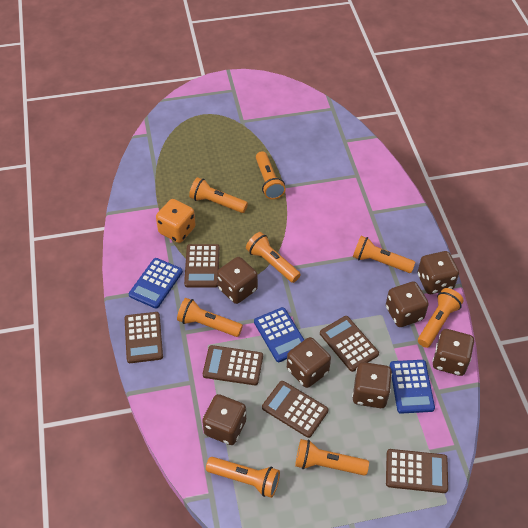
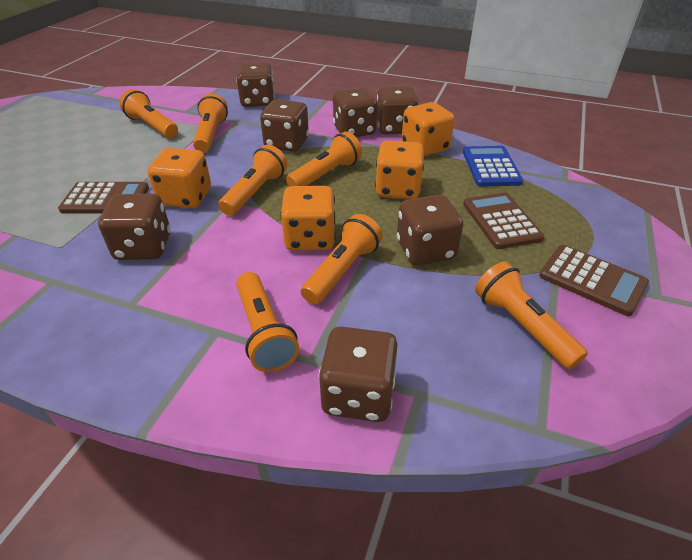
blue calculator: 3 -> 1
brown calculator: 6 -> 3
orange dice: 1 -> 4
orange flashlight: 8 -> 7

